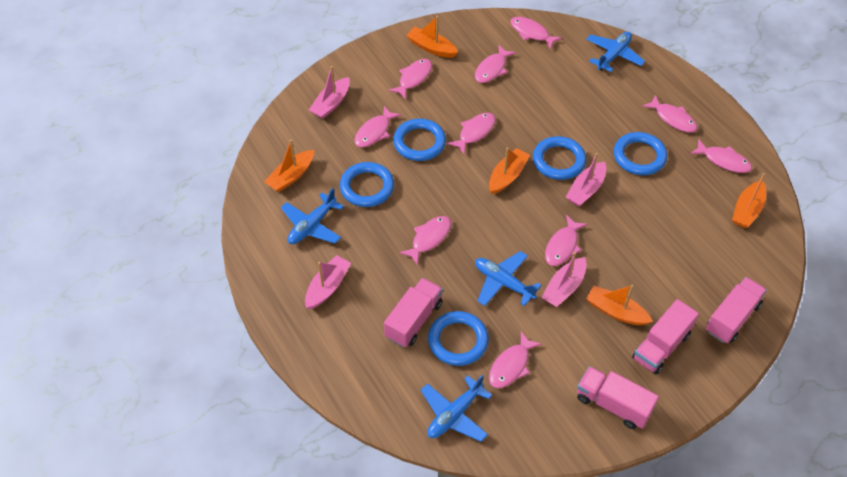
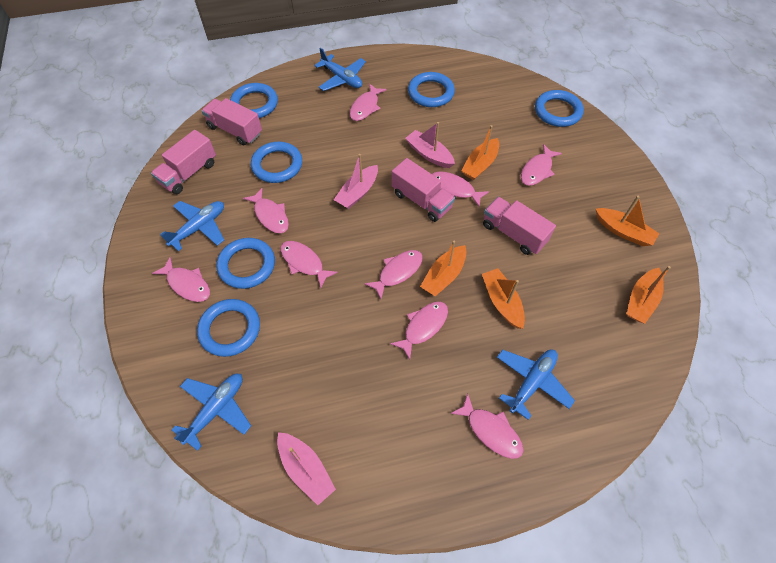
blue ring: 5 -> 6
pink boat: 4 -> 3
pink fish: 10 -> 9

